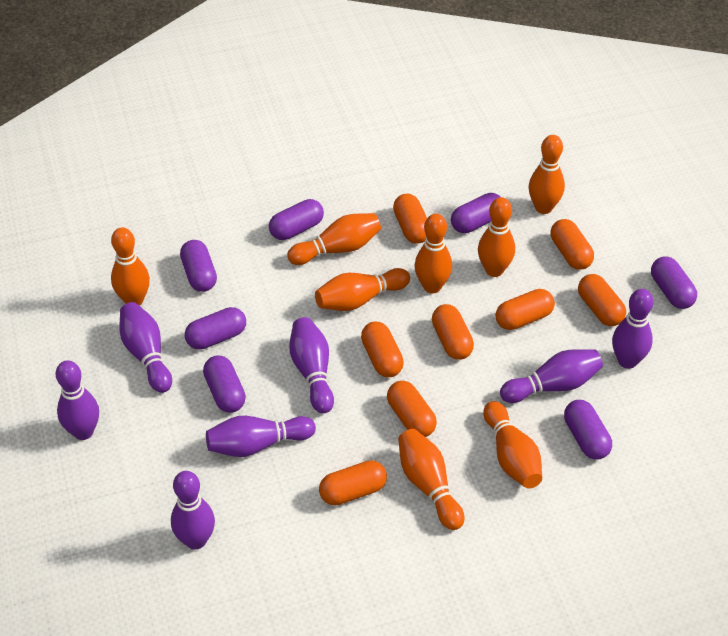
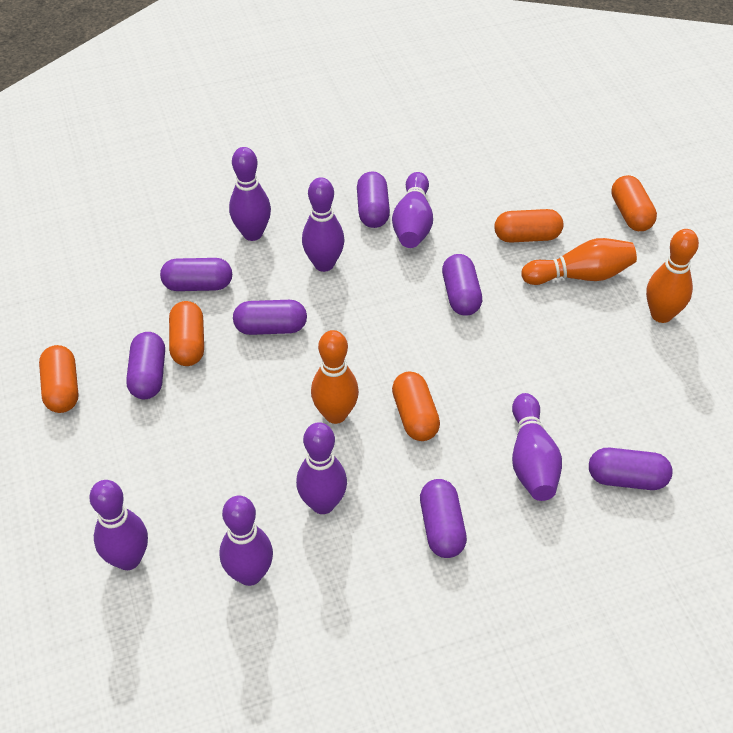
orange bowling pin: 8 -> 3
orange capsule: 8 -> 5

